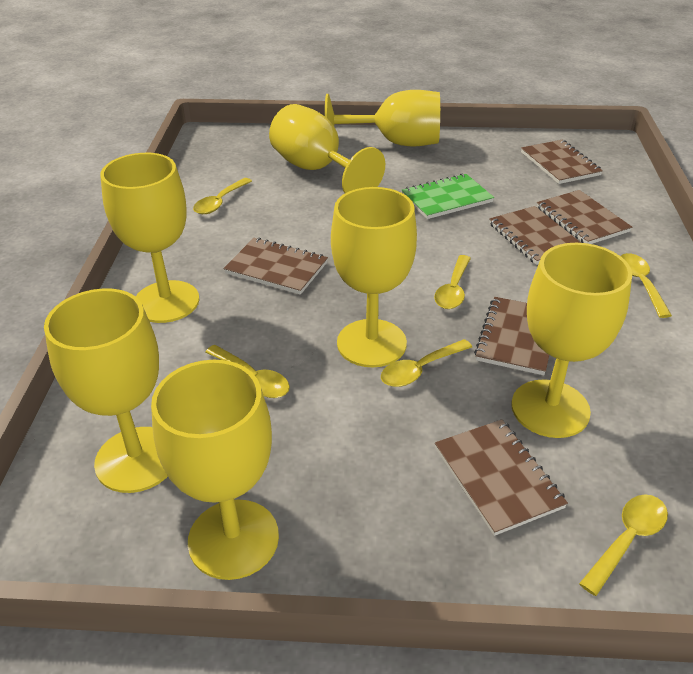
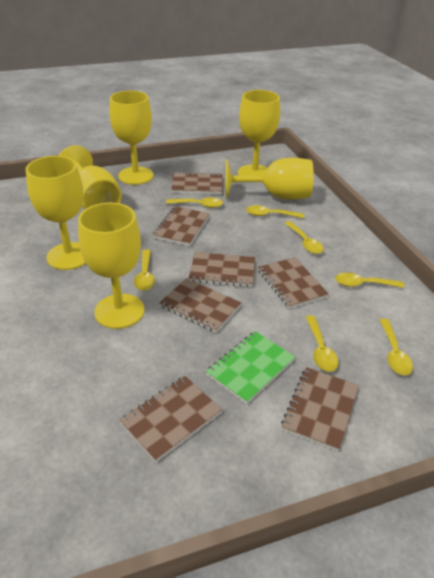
brown notebook: 6 -> 7
yellow goblet: 7 -> 6
yellow spoon: 6 -> 7

